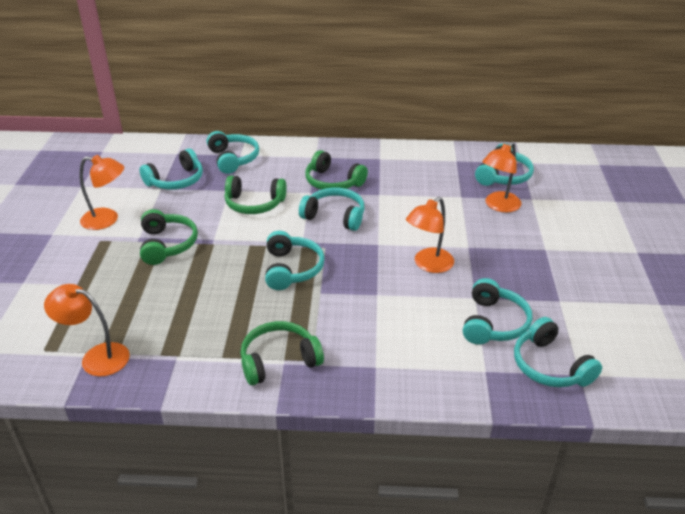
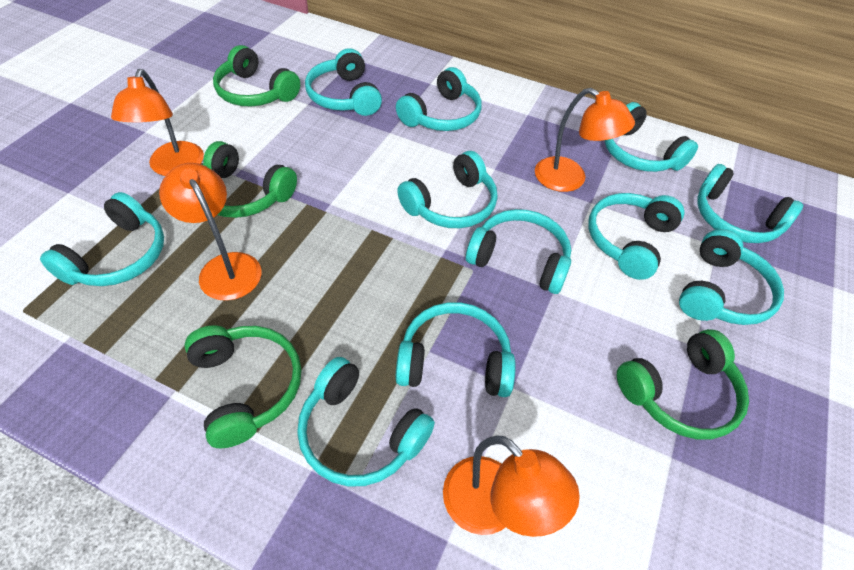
turquoise headphones: 7 -> 11

